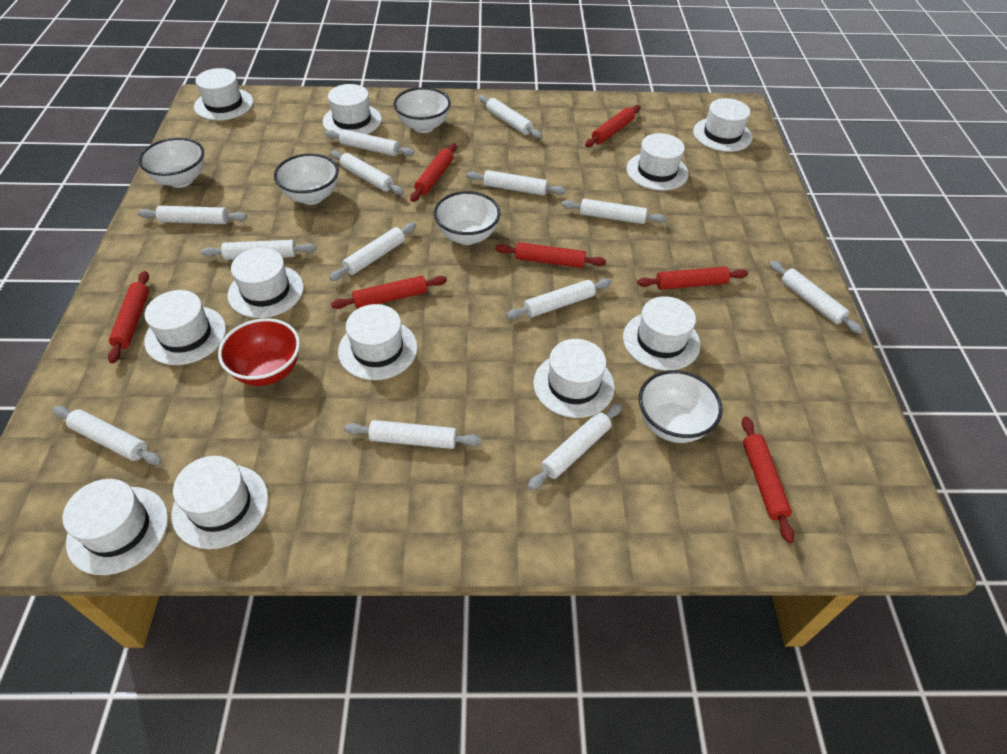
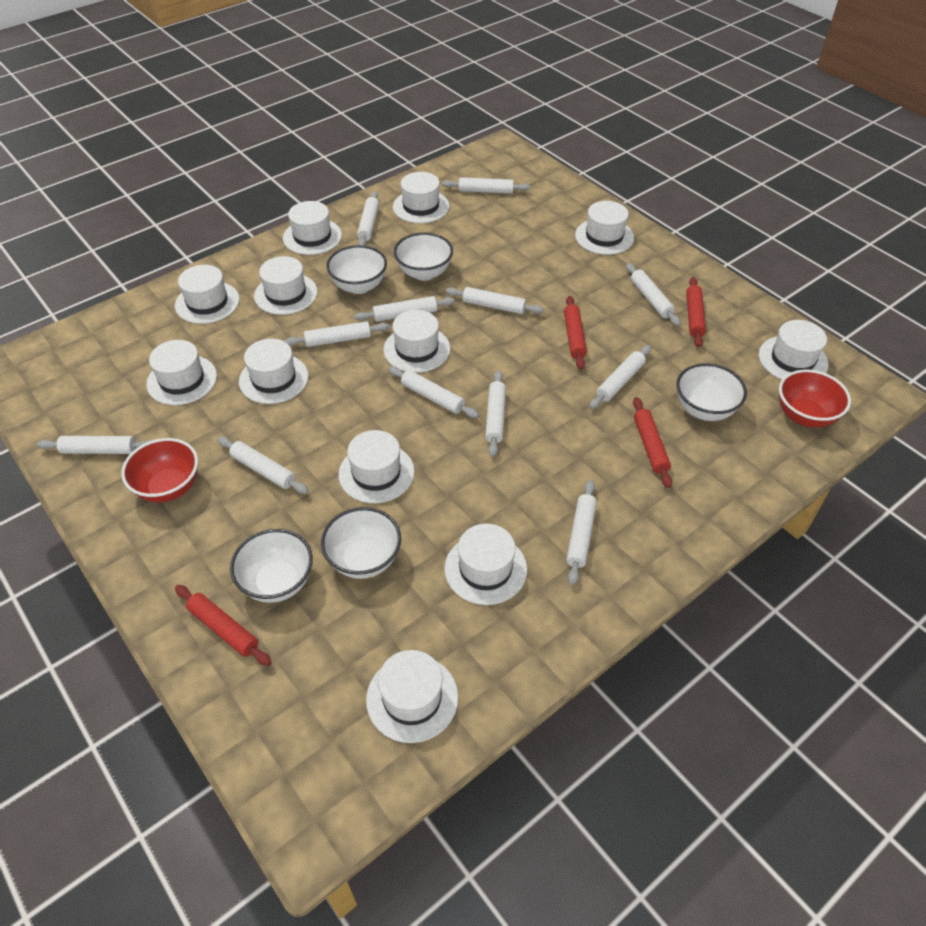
red bowl: 1 -> 2
red rolling pin: 7 -> 4
white hat: 11 -> 12
white rolling pin: 13 -> 12

